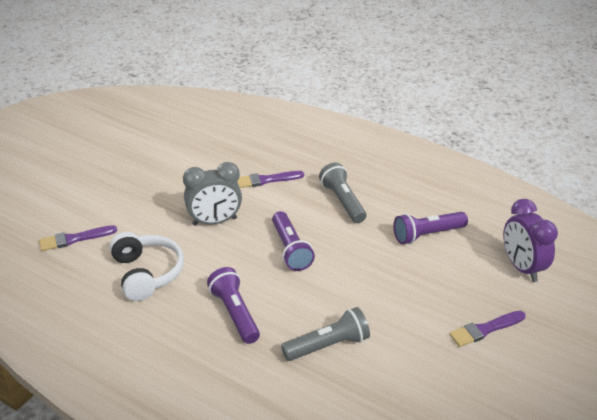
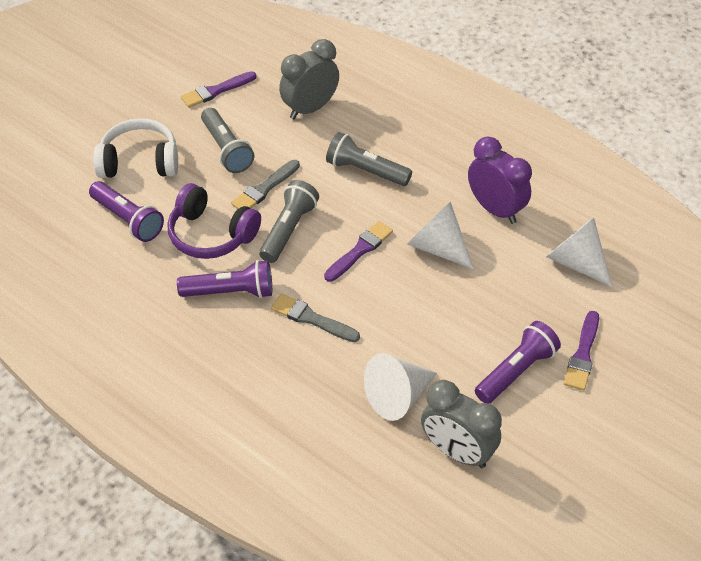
grey brush: 0 -> 2
grey clock: 1 -> 2
grey flashlight: 2 -> 3
purple headphones: 0 -> 1
white cone: 0 -> 3

